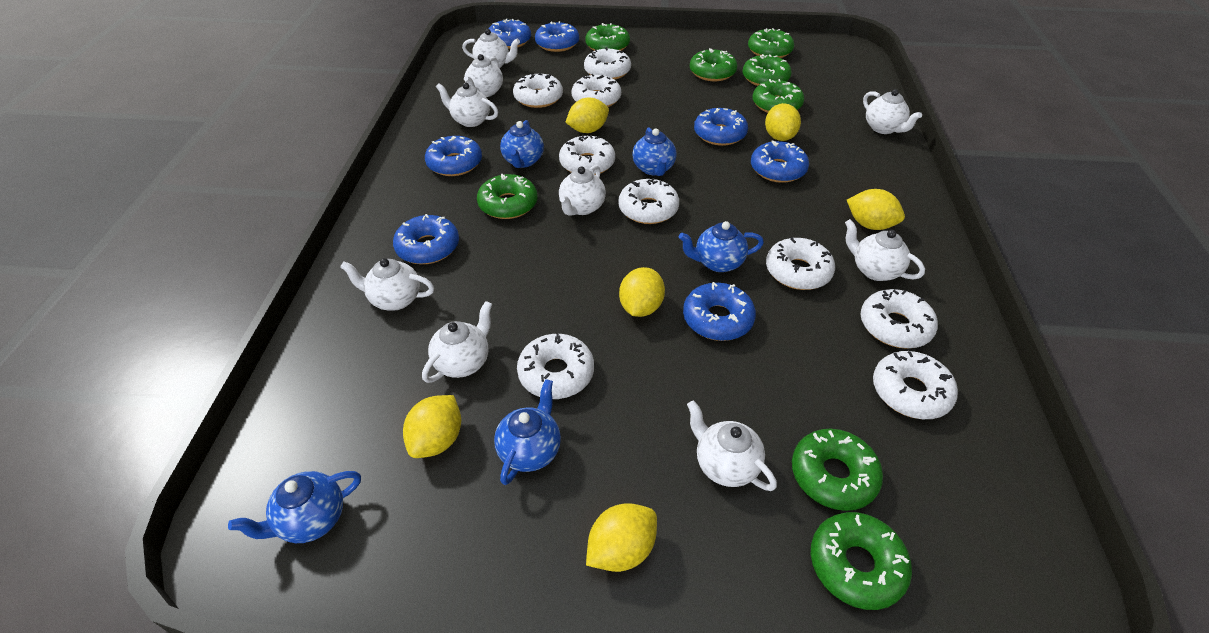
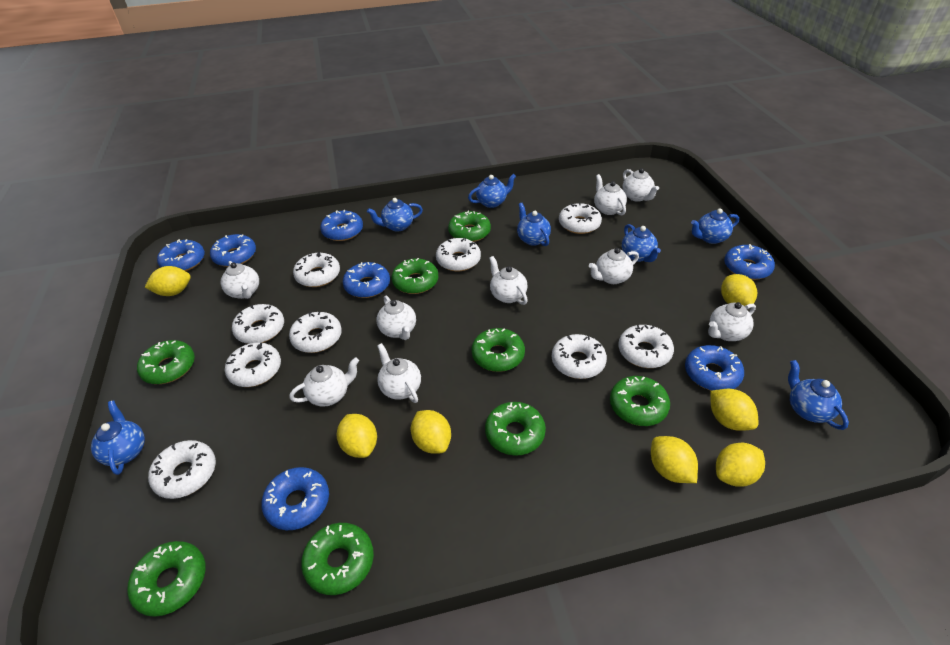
blue teapot: 5 -> 7
yellow lemon: 6 -> 7

